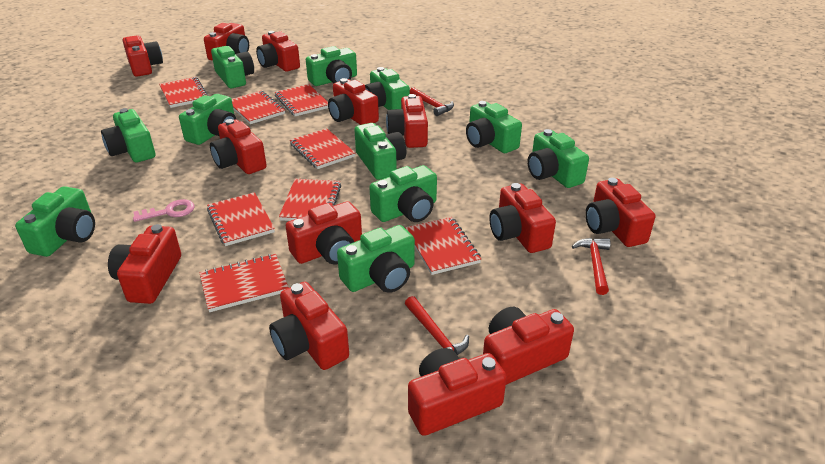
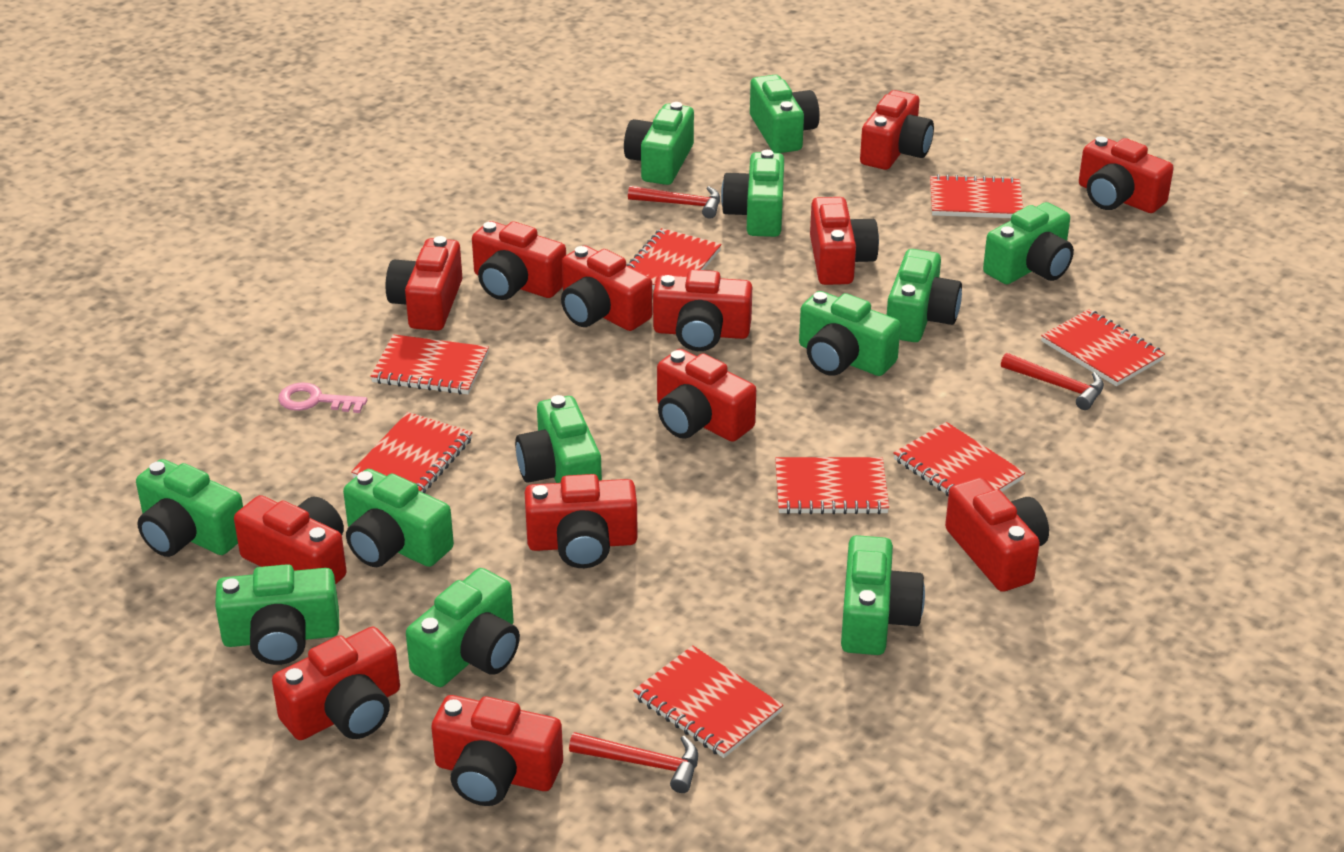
green camera: 11 -> 12

